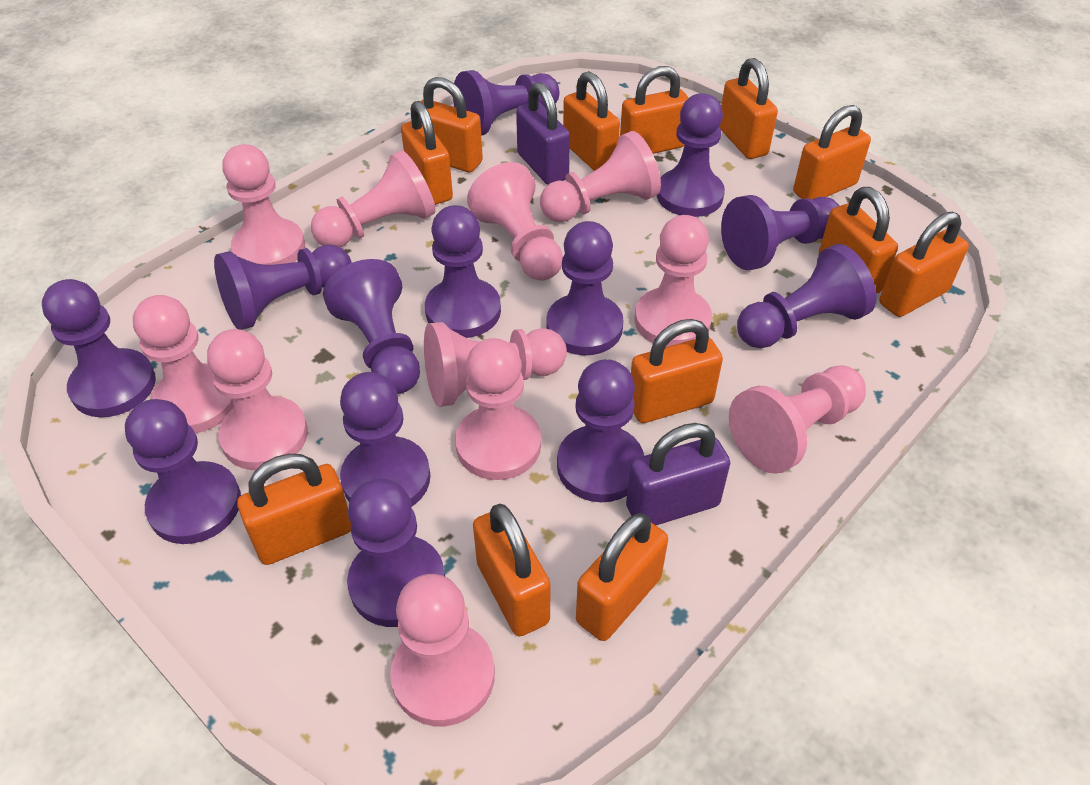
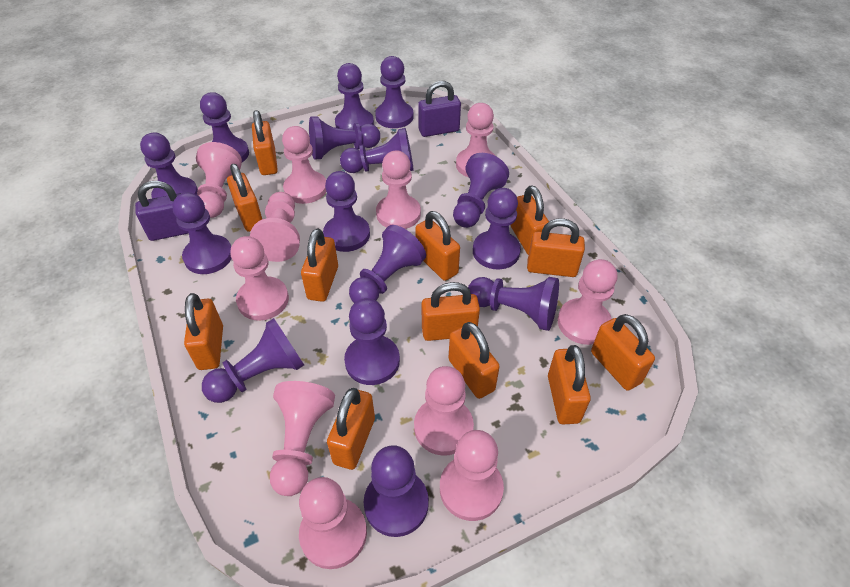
purple pawn: 13 -> 15

